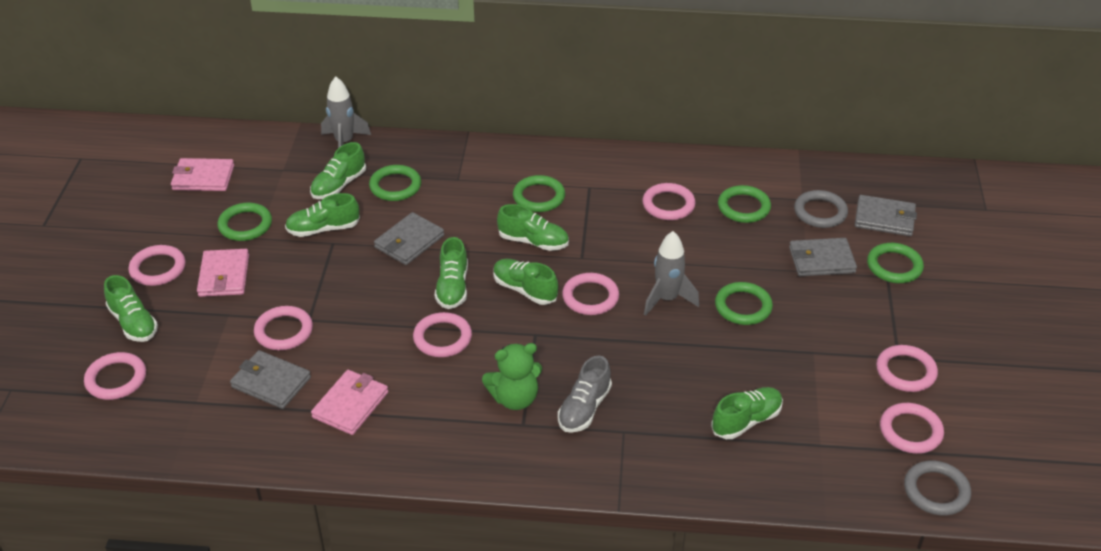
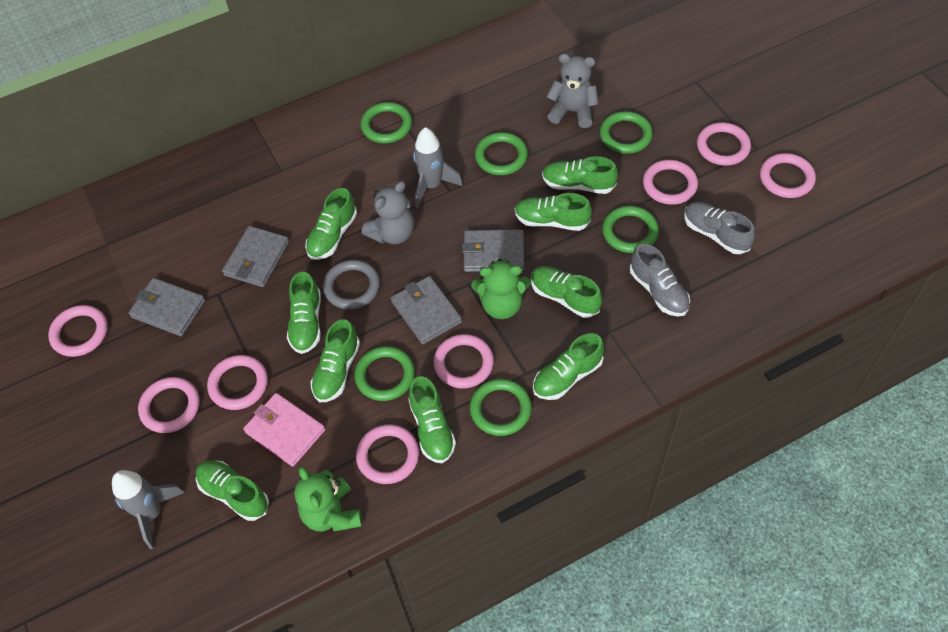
green shoe: 7 -> 9
green teddy bear: 1 -> 2
grey ring: 2 -> 1
grey shoe: 1 -> 2
grey teddy bear: 0 -> 2
pink wallet: 3 -> 1

